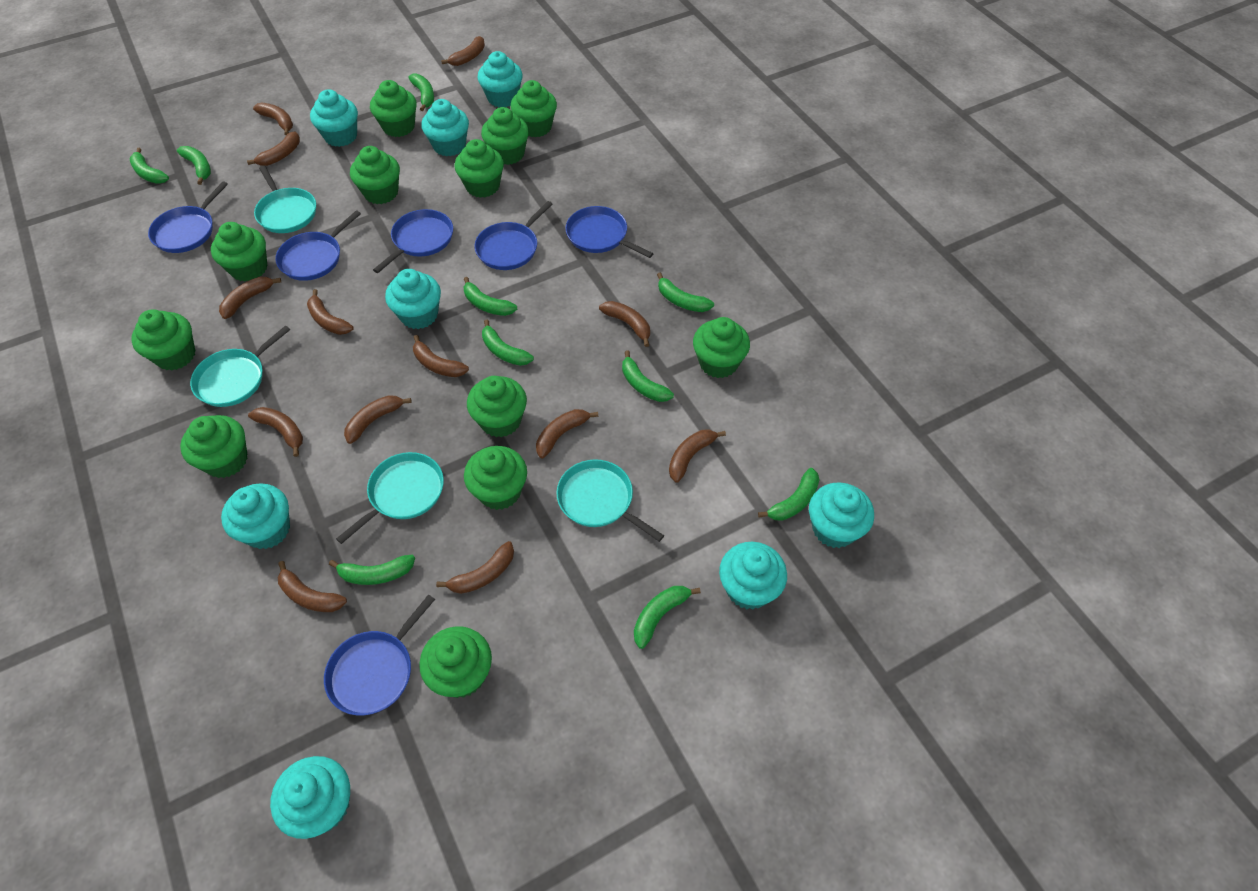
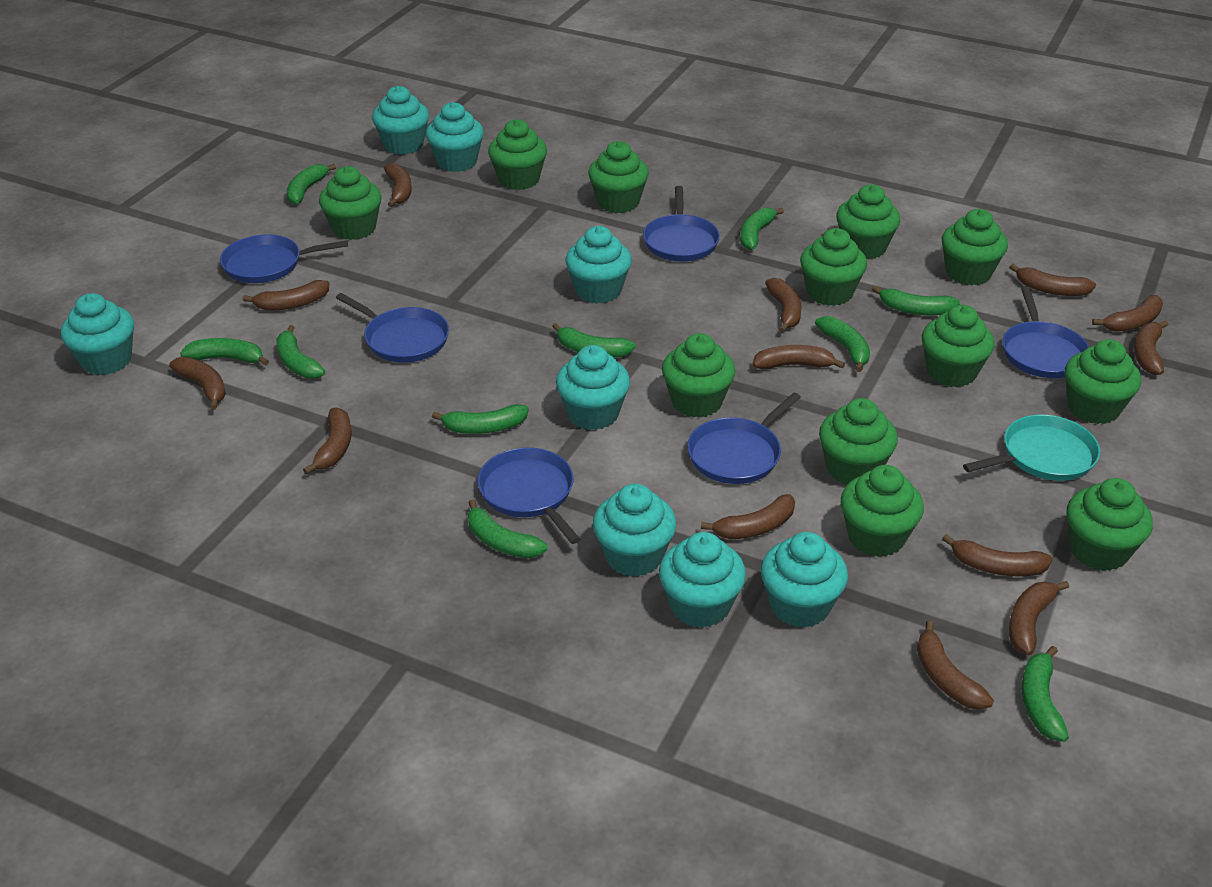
turquoise pan: 4 -> 1

